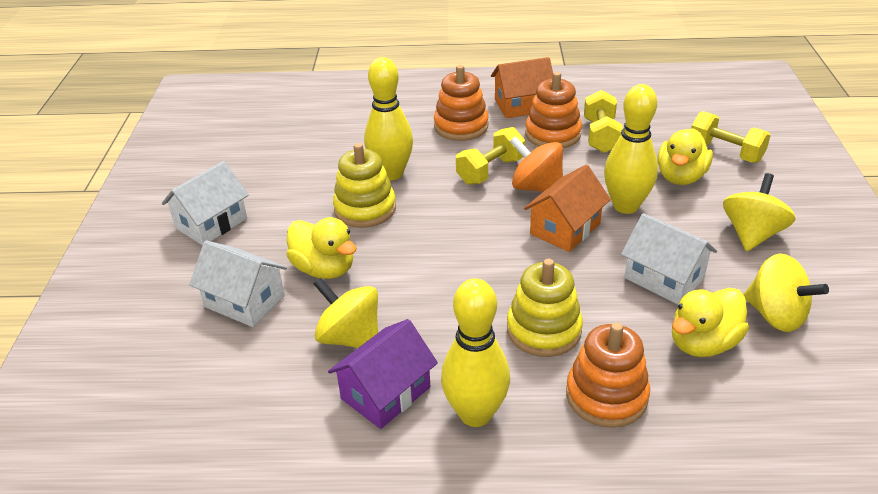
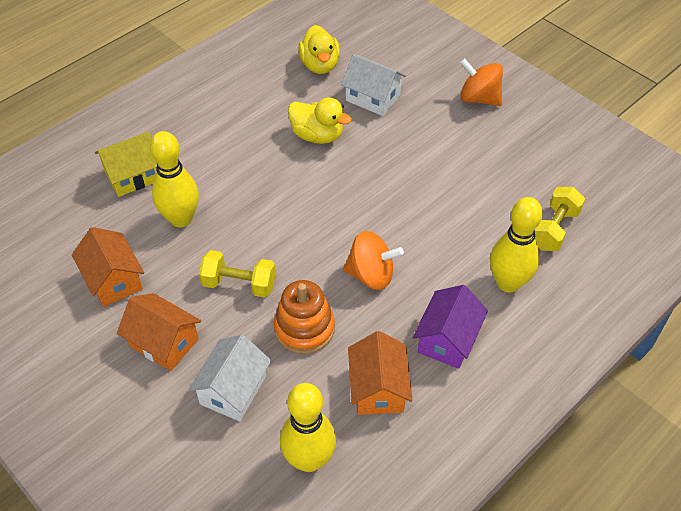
orange house: 2 -> 3
orange spinning top: 1 -> 2
orange stacking toy: 3 -> 1
white house: 3 -> 2
yellow duck: 3 -> 2
yellow dumbbell: 3 -> 2
yellow house: 0 -> 1
yellow spinning top: 3 -> 0
yellow stacking toy: 2 -> 0

